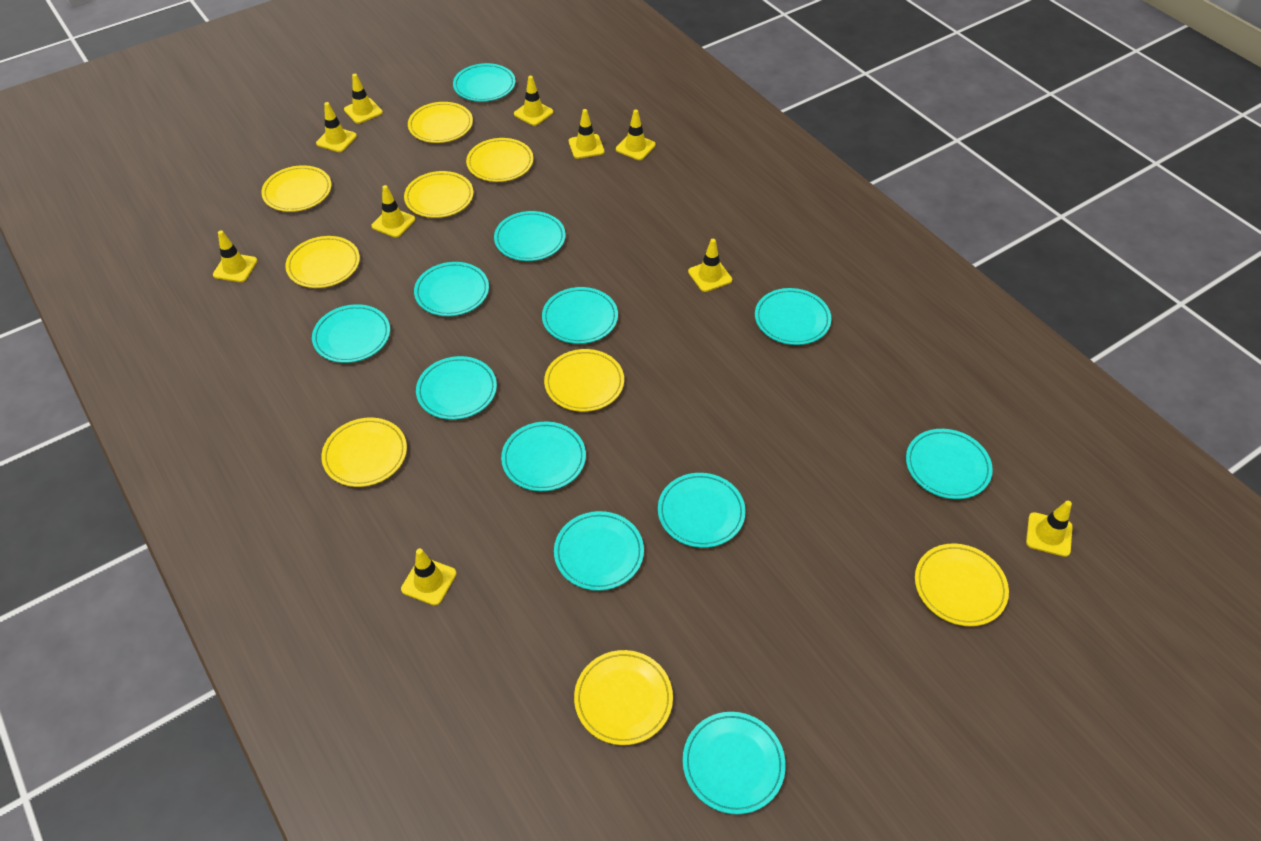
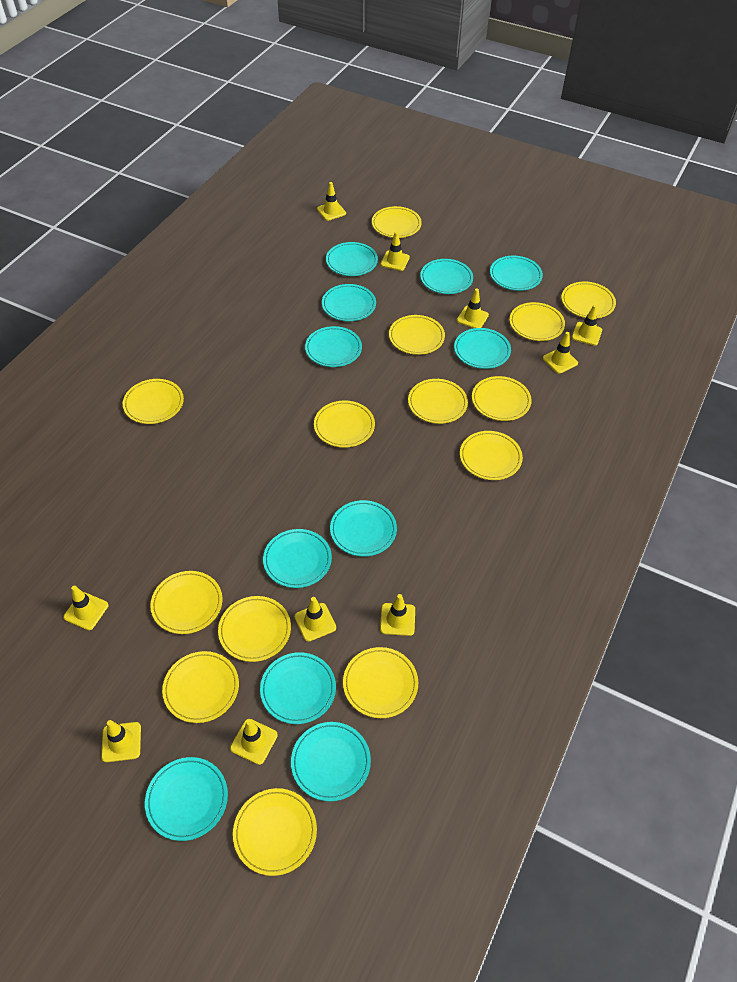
turquoise plate: 12 -> 11
yellow plate: 9 -> 14

